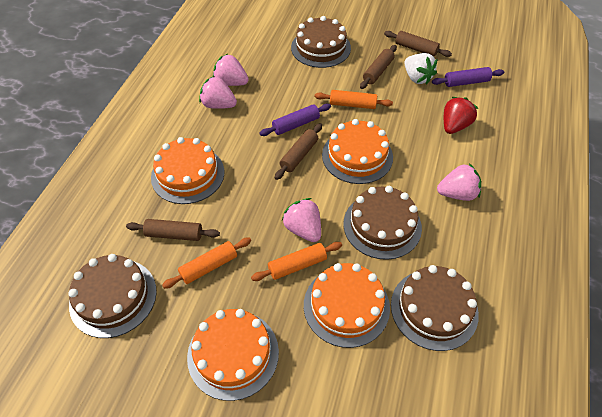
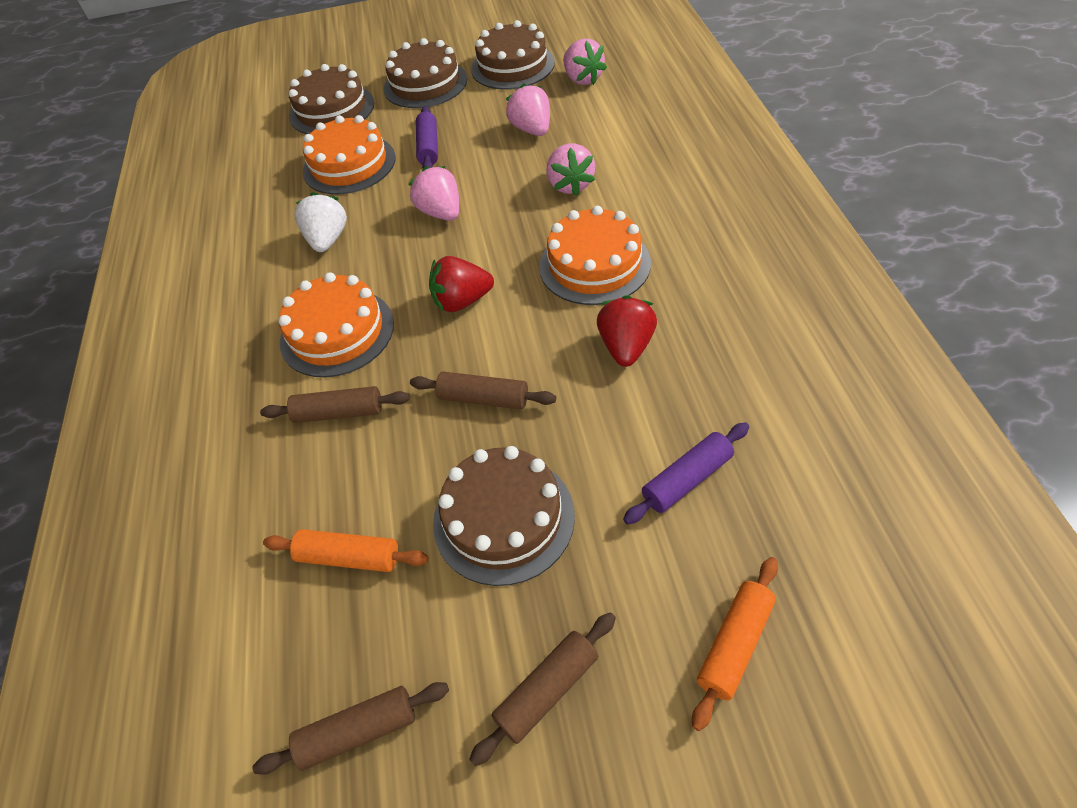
orange cake: 4 -> 3
orange rolling pin: 3 -> 2
red strawberry: 1 -> 2

